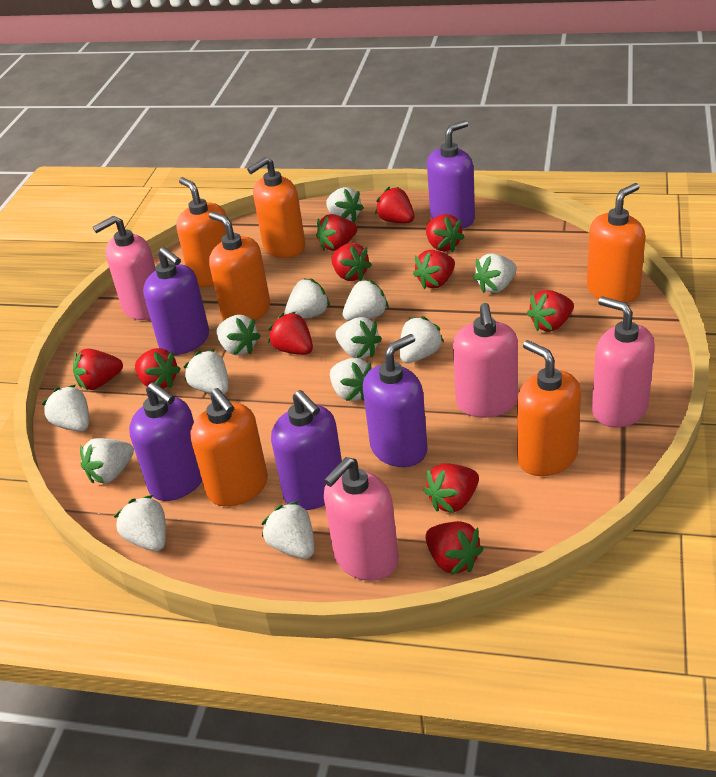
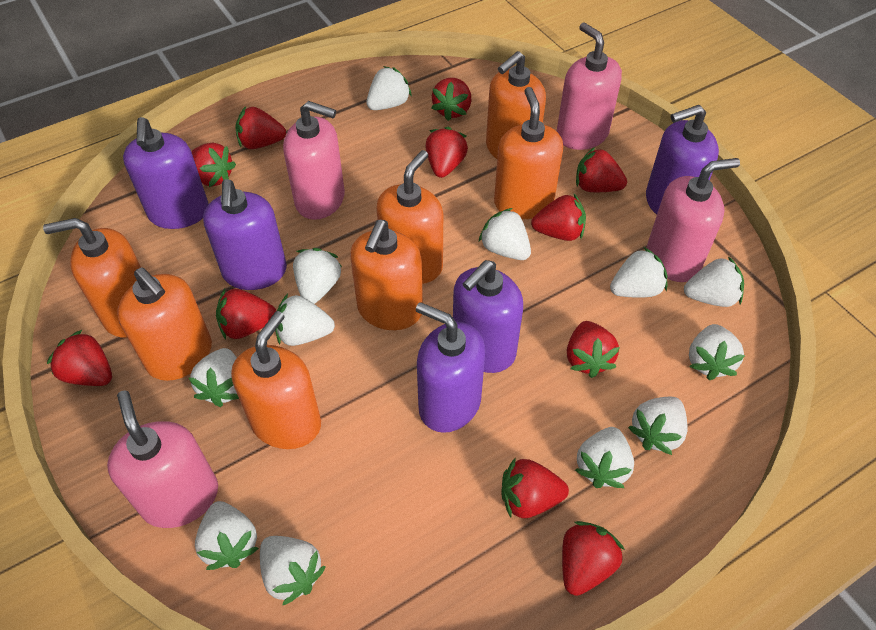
orange soap dispenser: 6 -> 7
white strawberry: 13 -> 12

